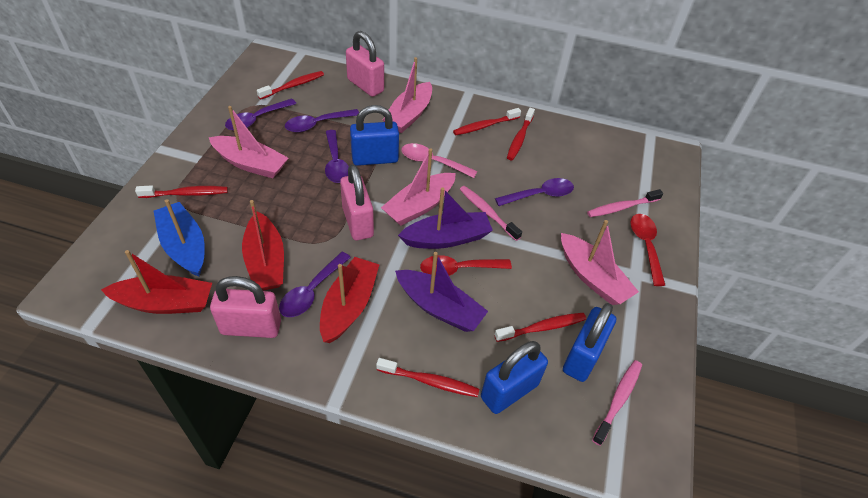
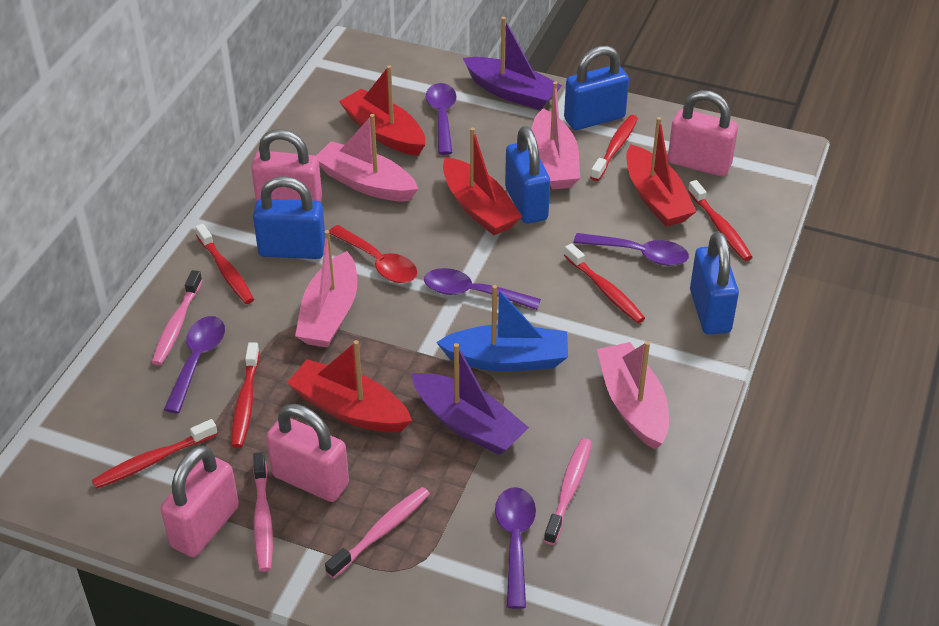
blue padlock: 3 -> 4
pink padlock: 3 -> 4
pink spoon: 1 -> 0
pink toothbrush: 3 -> 4
red boat: 3 -> 4
red spoon: 2 -> 1

